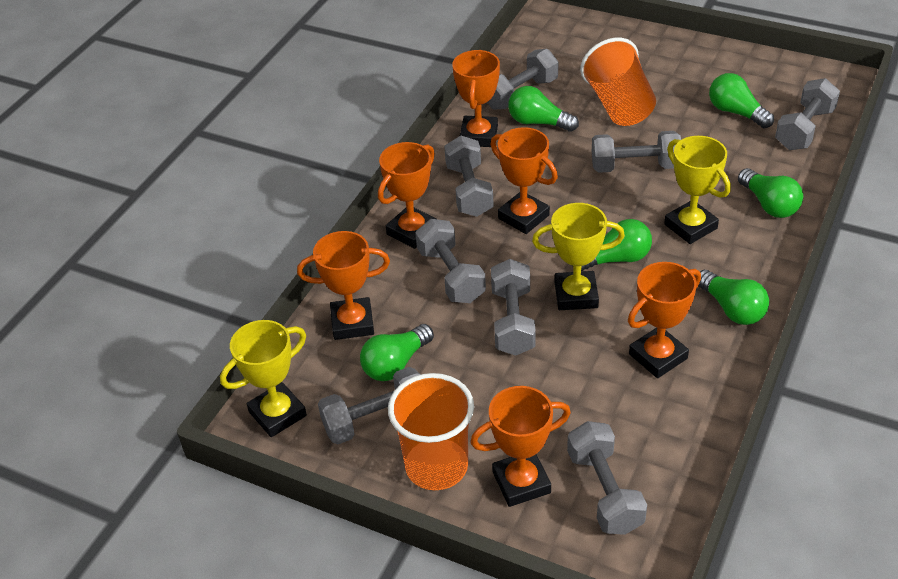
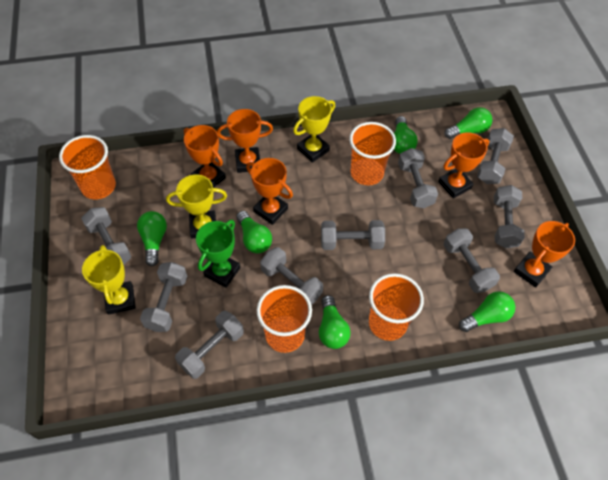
green trophy: 0 -> 1
grey dumbbell: 8 -> 9
orange cup: 2 -> 4
orange trophy: 6 -> 5

